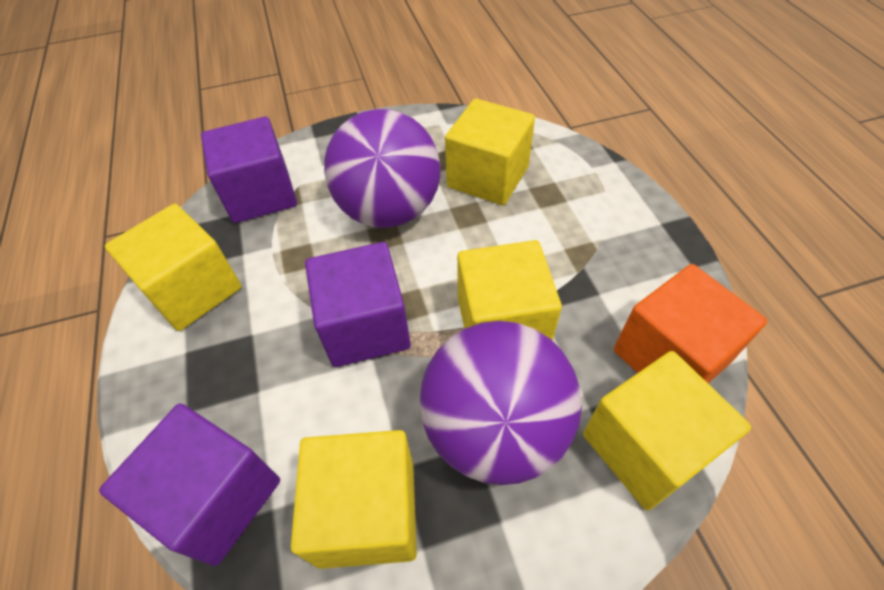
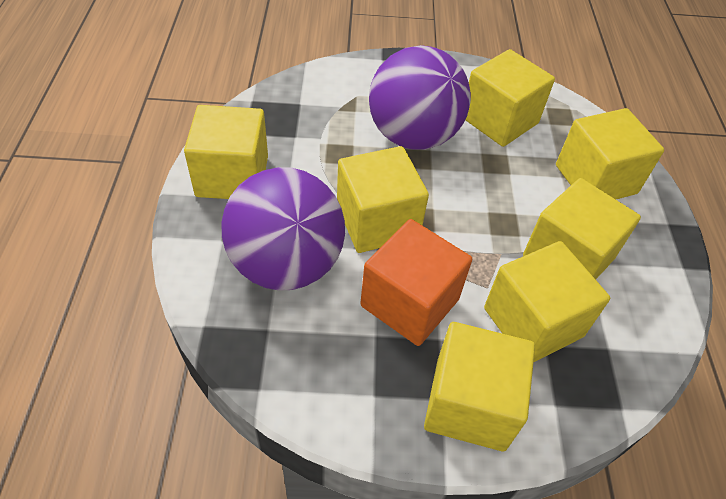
purple cube: 3 -> 0
yellow cube: 5 -> 7

